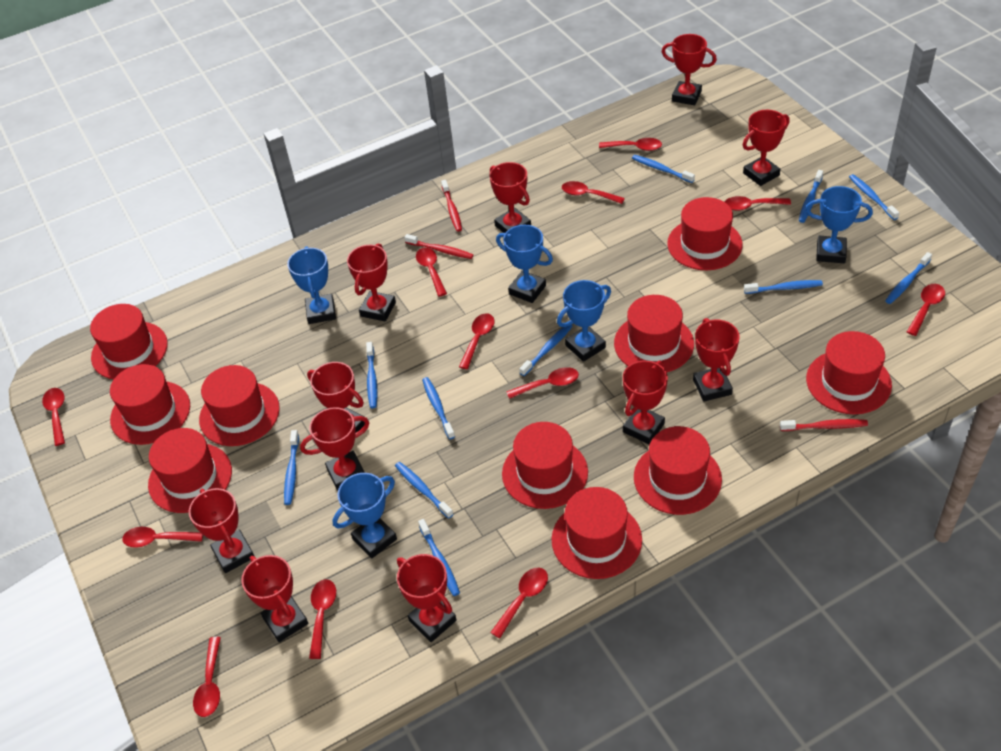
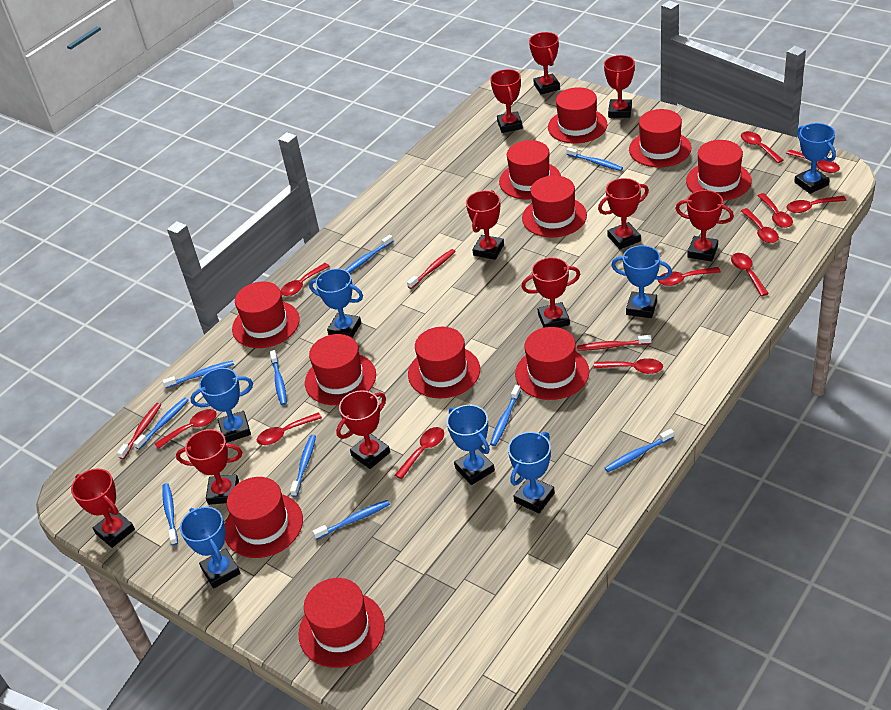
blue toothbrush: 11 -> 10
blue trophy: 5 -> 7
red hat: 10 -> 11
red trophy: 11 -> 10

